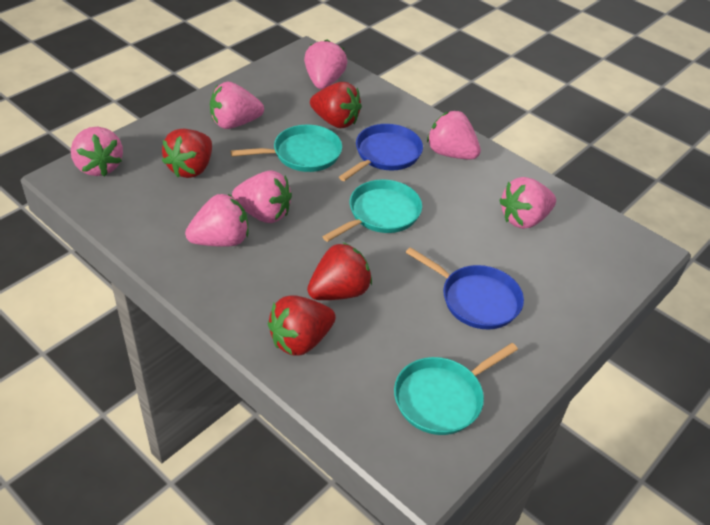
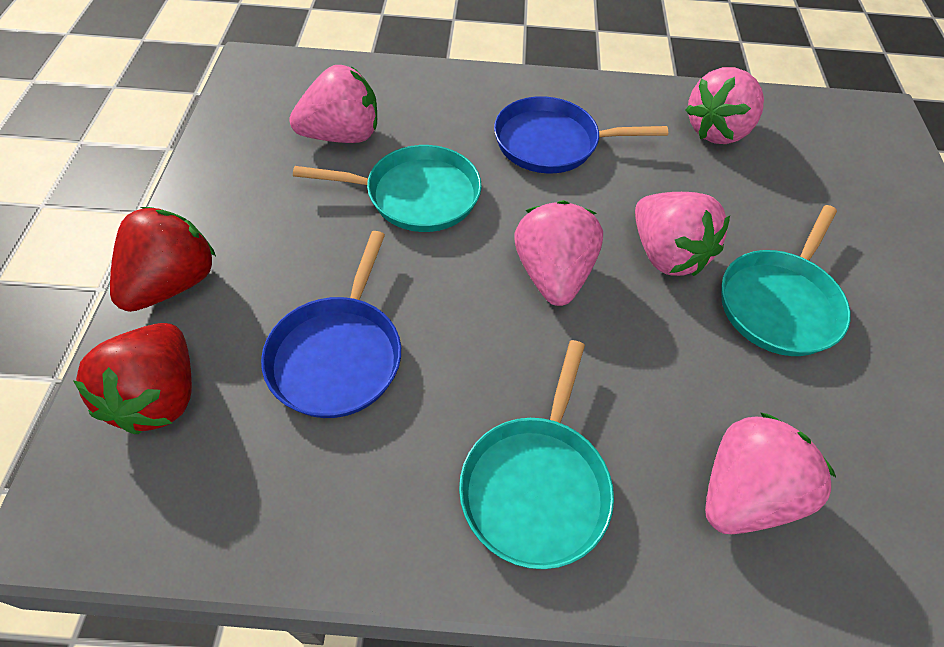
pink strawberry: 7 -> 5
red strawberry: 4 -> 2

